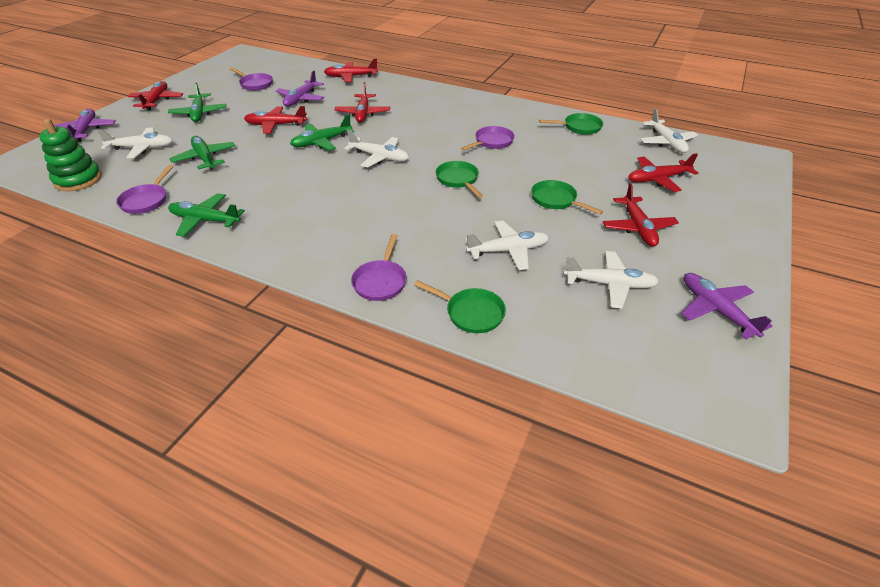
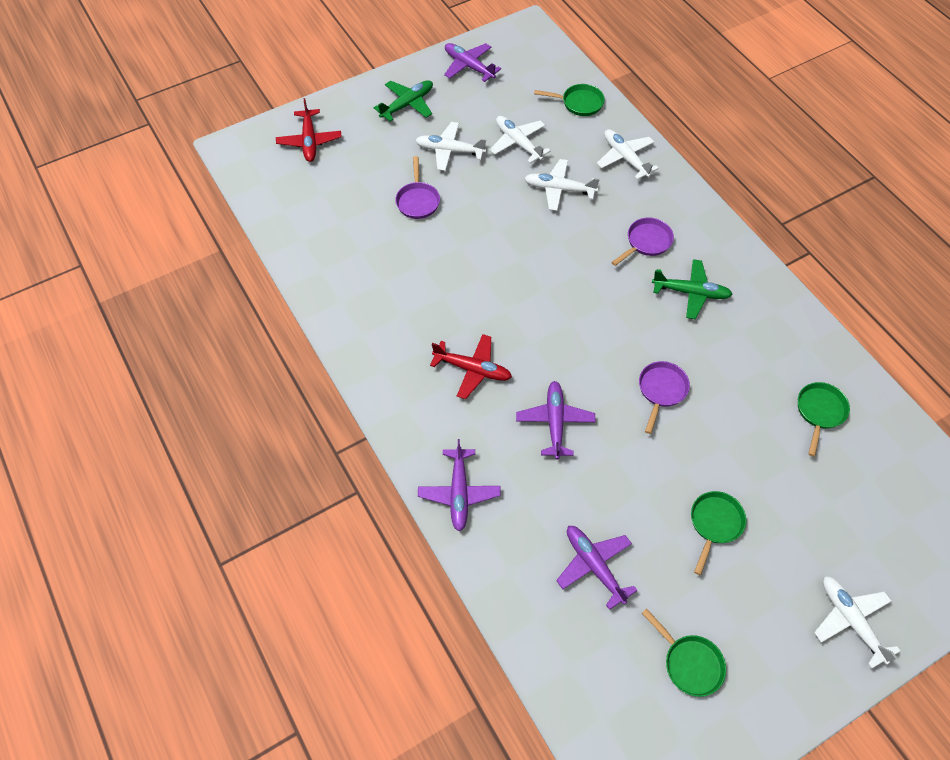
green plane: 4 -> 2
green stacking toy: 1 -> 0
purple pan: 4 -> 3
purple plane: 3 -> 4
red plane: 6 -> 2

